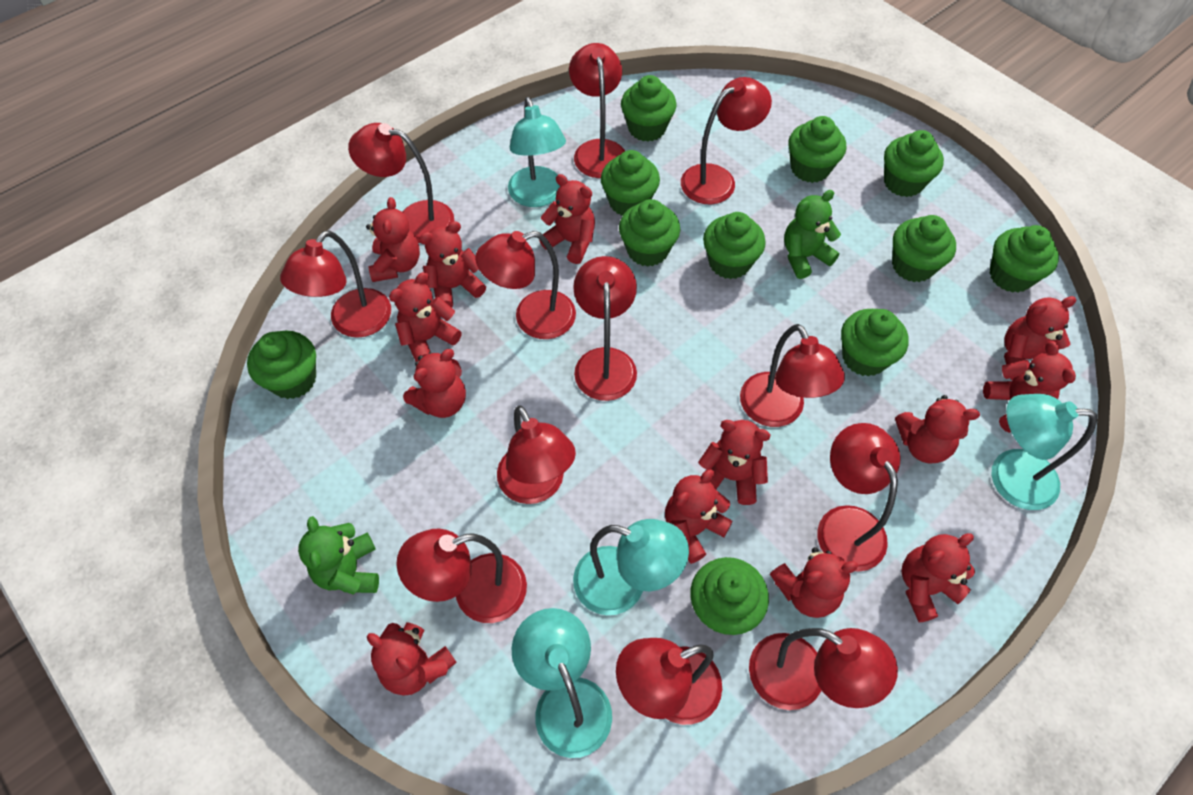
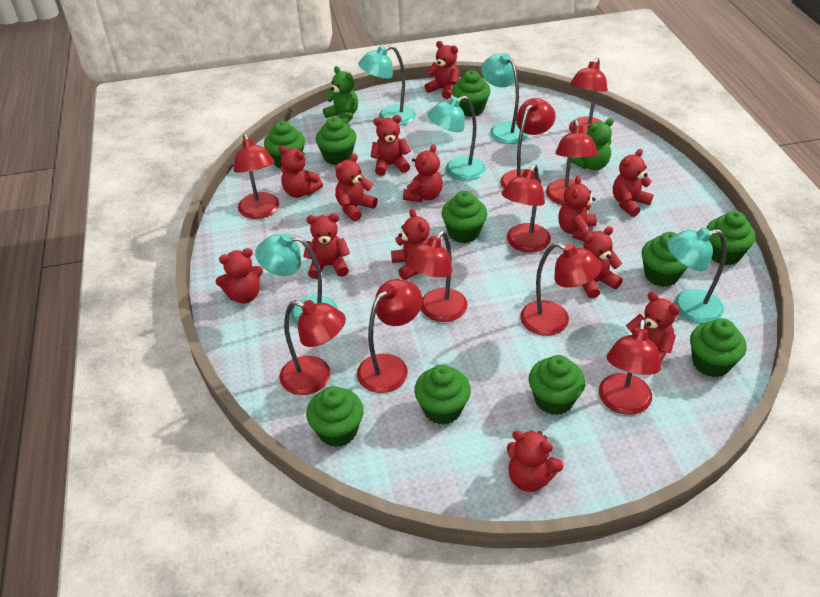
green cupcake: 11 -> 10
red lamp: 12 -> 10
turquoise lamp: 4 -> 5

